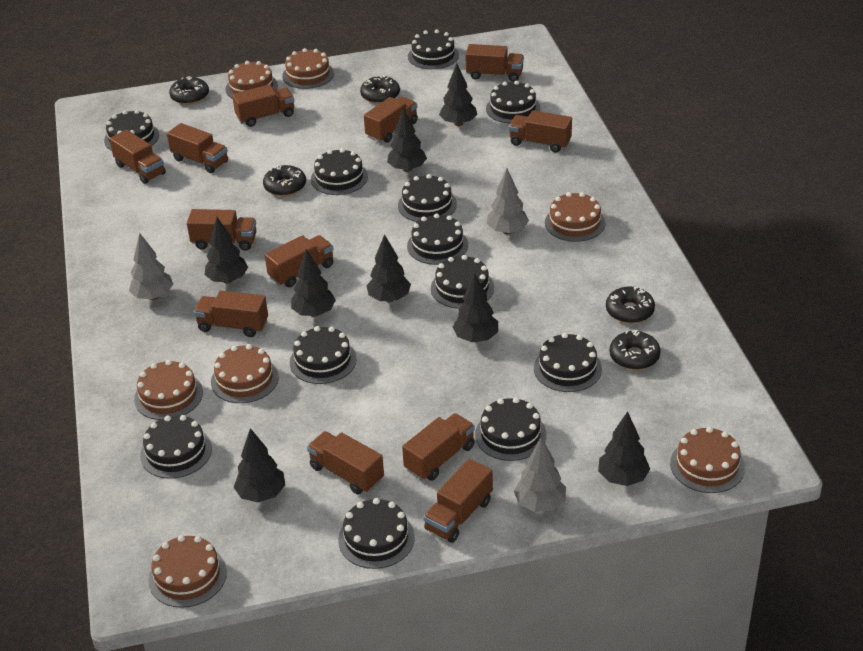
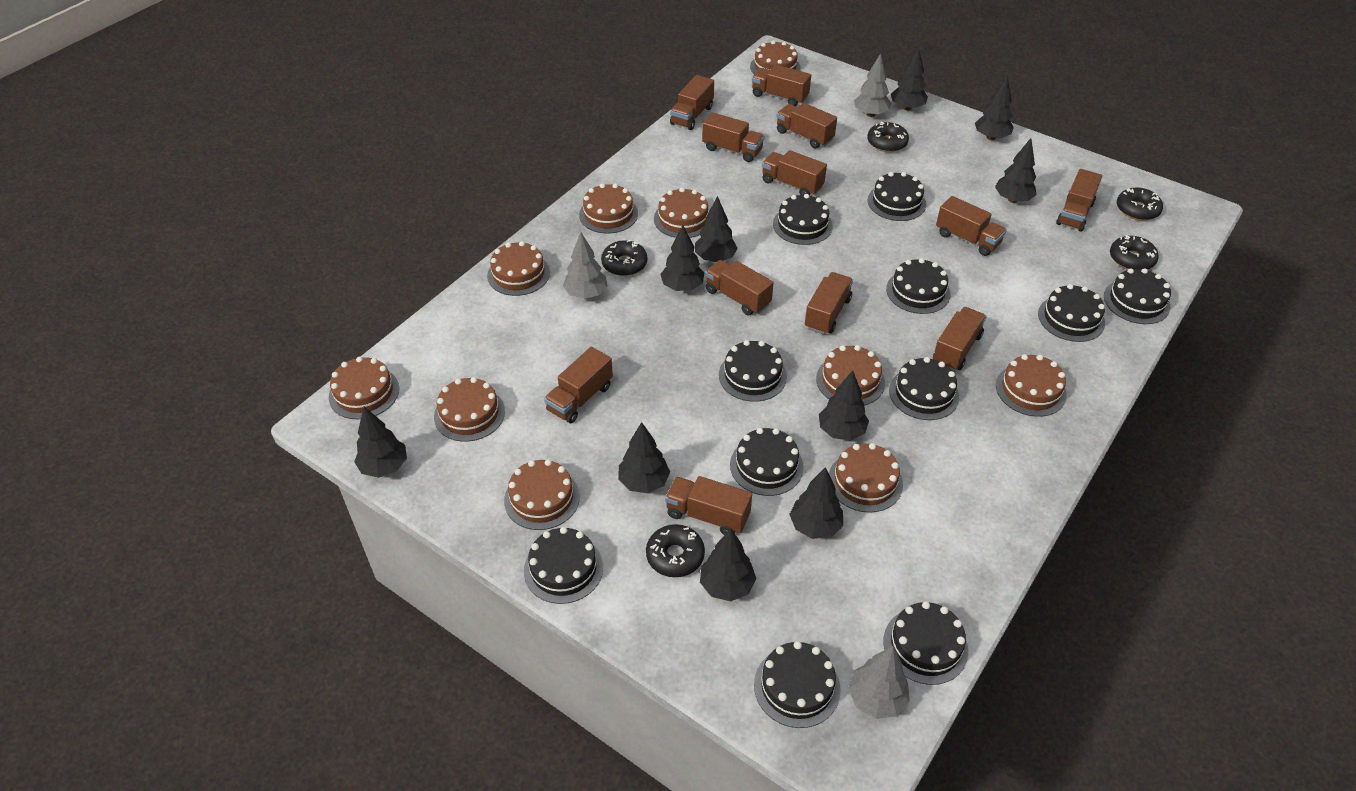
black cake: 12 -> 11
black tree: 8 -> 10
brown cake: 7 -> 10

